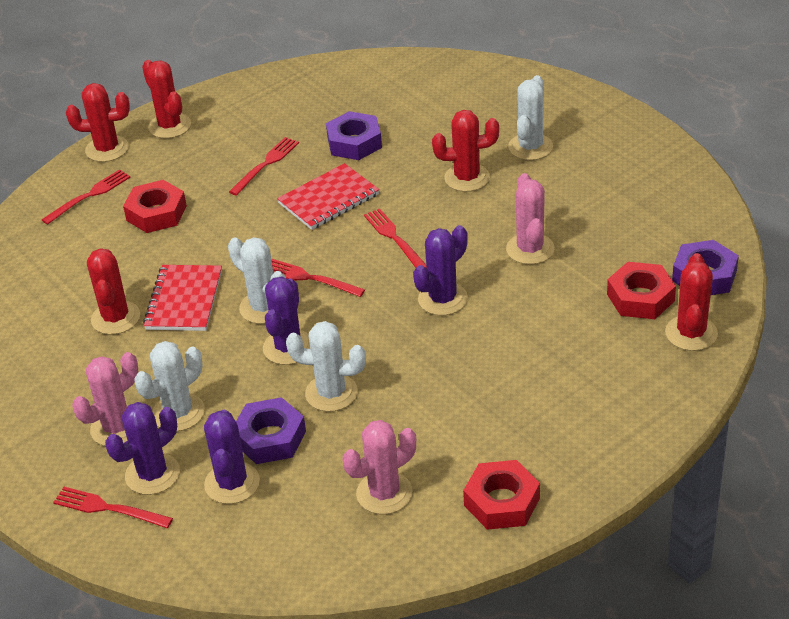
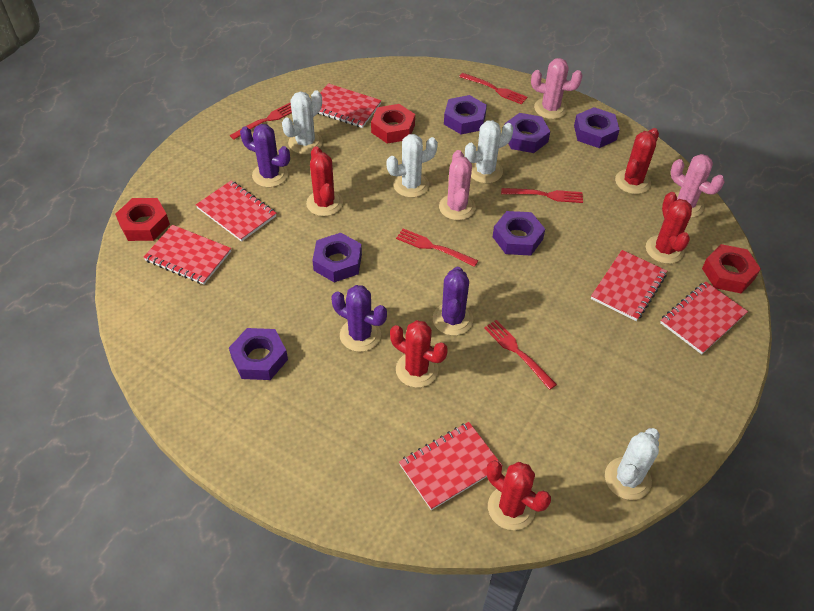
purple cactus: 4 -> 3
purple nut: 3 -> 6
red notebook: 2 -> 6

